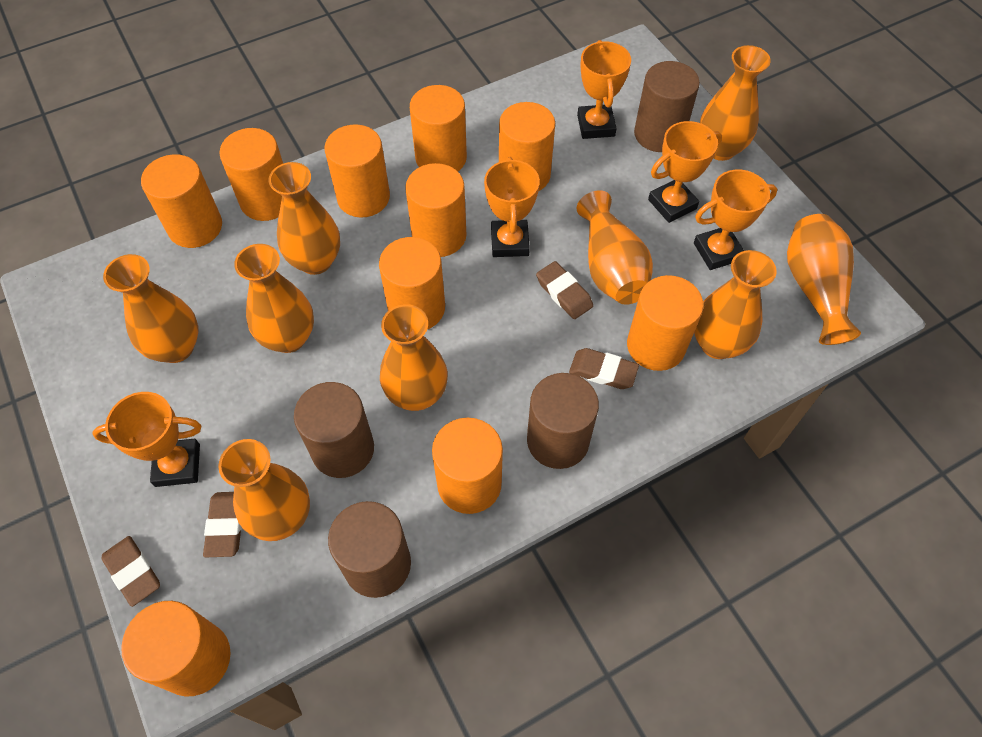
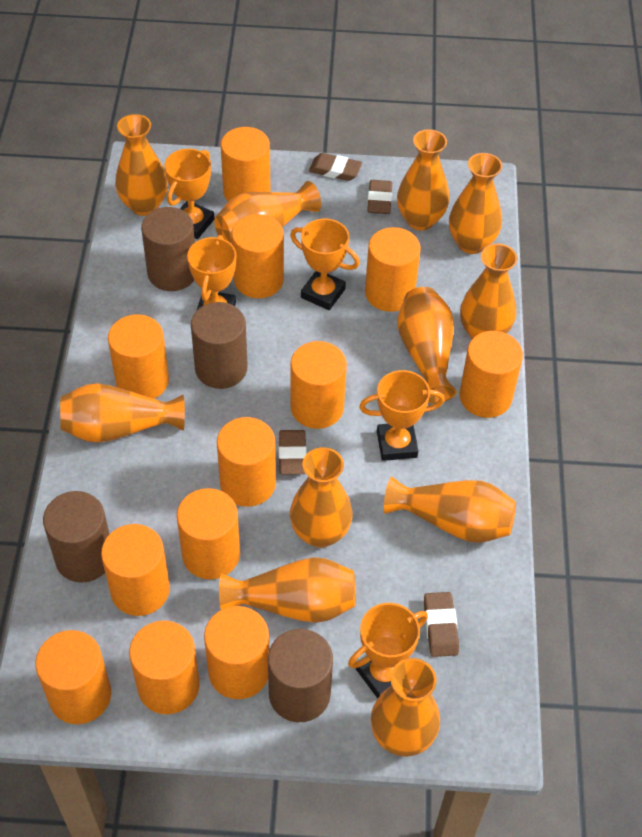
orange cylinder: 10 -> 12
orange vase: 9 -> 11

